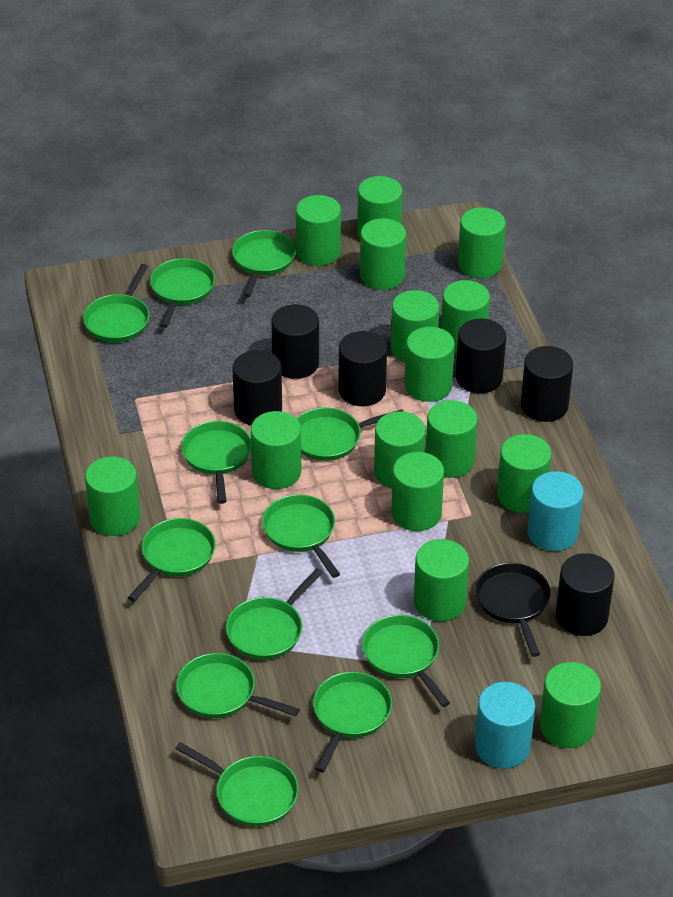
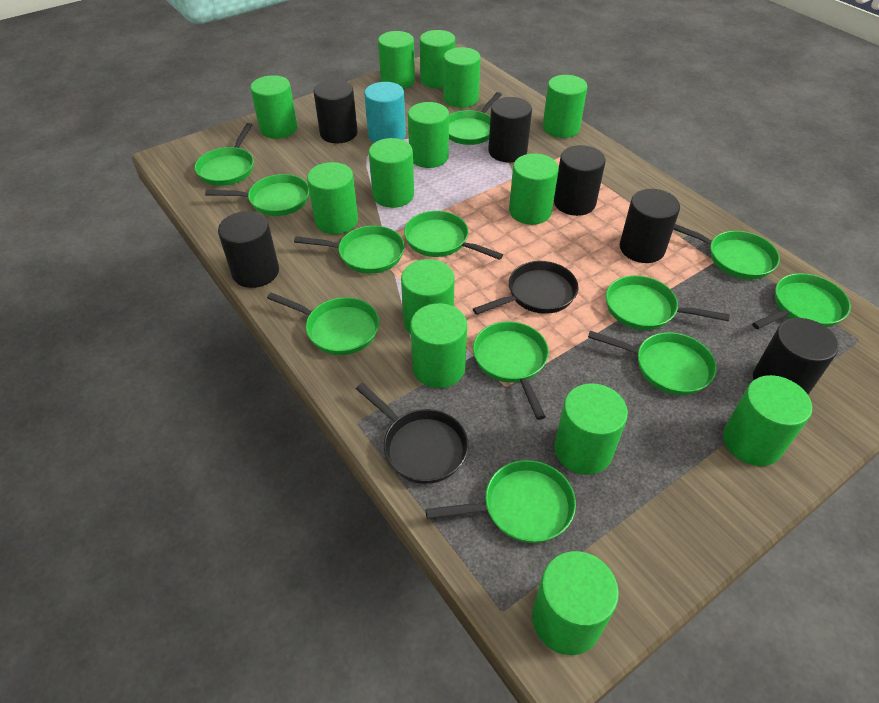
black pan: 1 -> 2
green cylinder: 15 -> 14
turquoise cylinder: 2 -> 1

